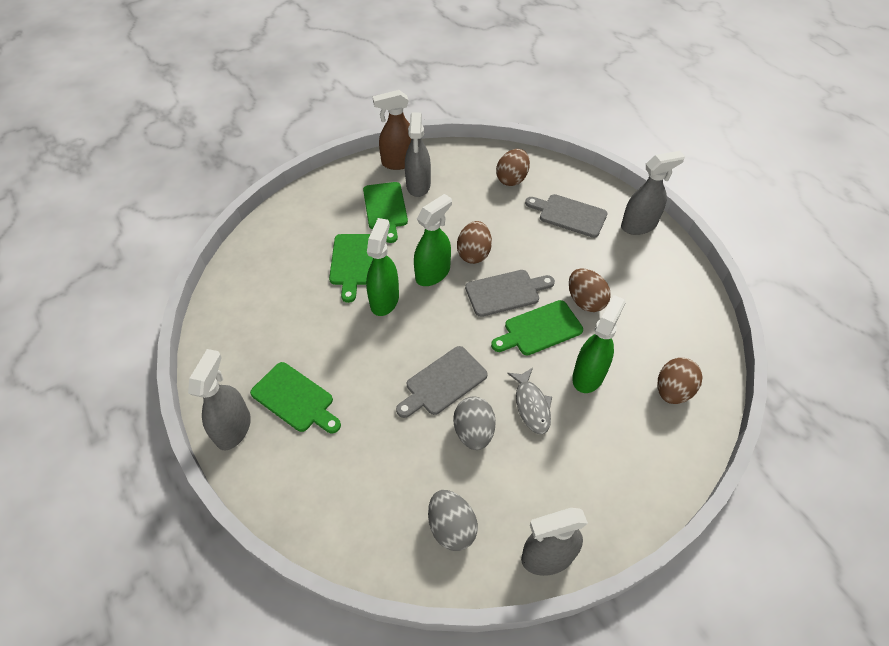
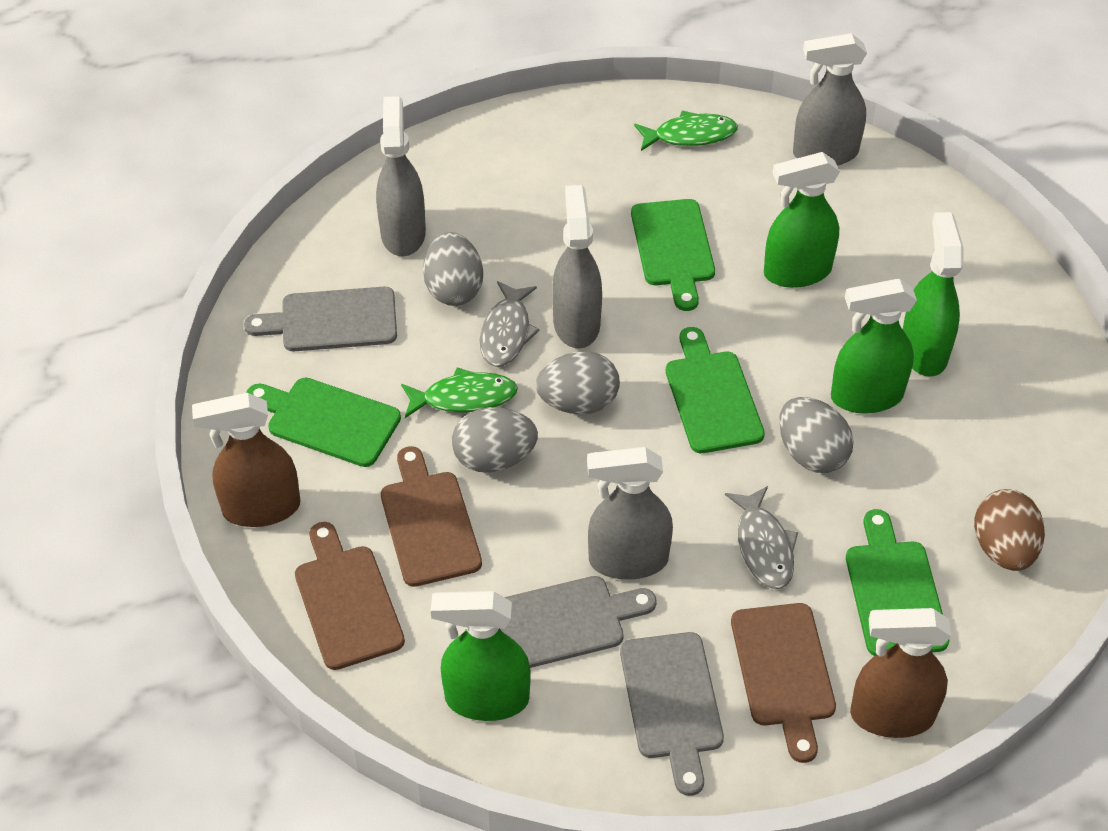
brown cutting board: 0 -> 3
brown egg: 4 -> 1
brown spray bottle: 1 -> 2
green fish: 0 -> 2
green spray bottle: 3 -> 4
grey egg: 2 -> 4
grey fish: 1 -> 2

